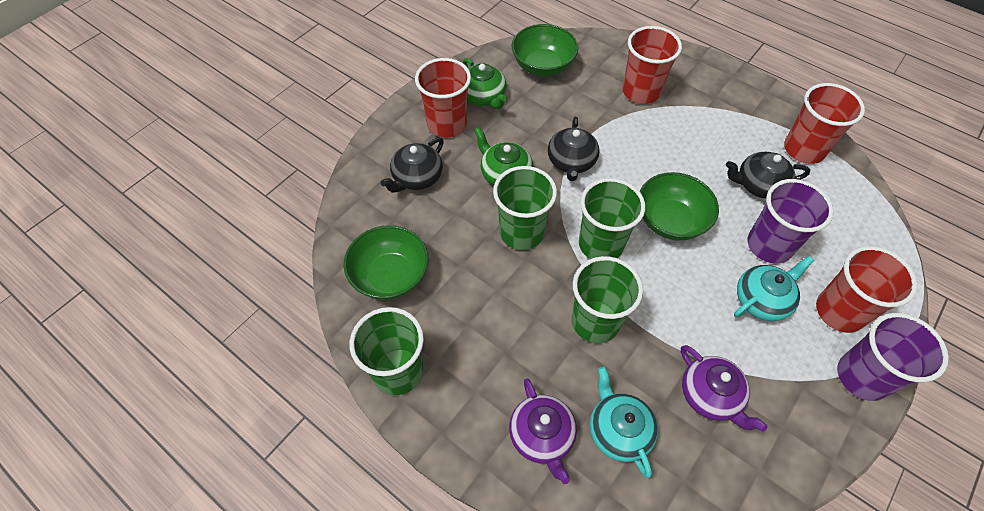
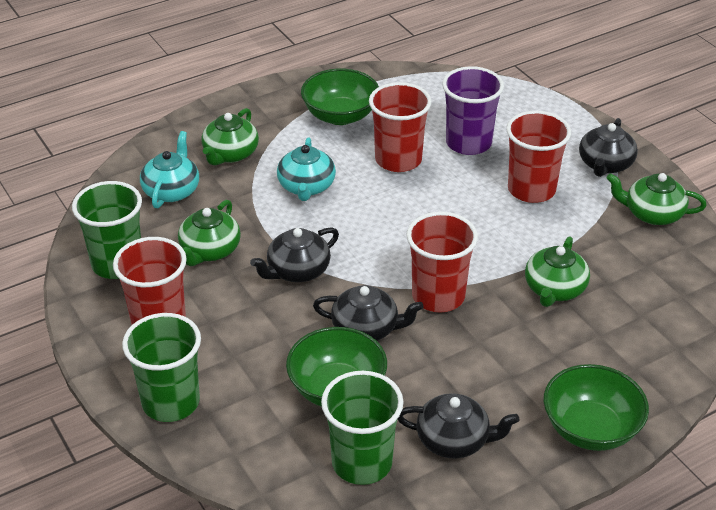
black teapot: 3 -> 4
green cup: 4 -> 3
green teapot: 2 -> 4
purple cup: 2 -> 1
purple teapot: 2 -> 0

